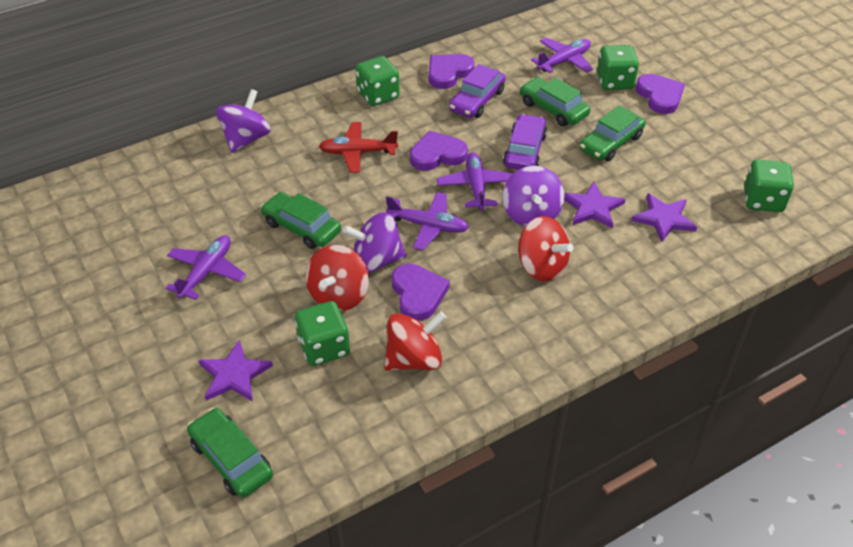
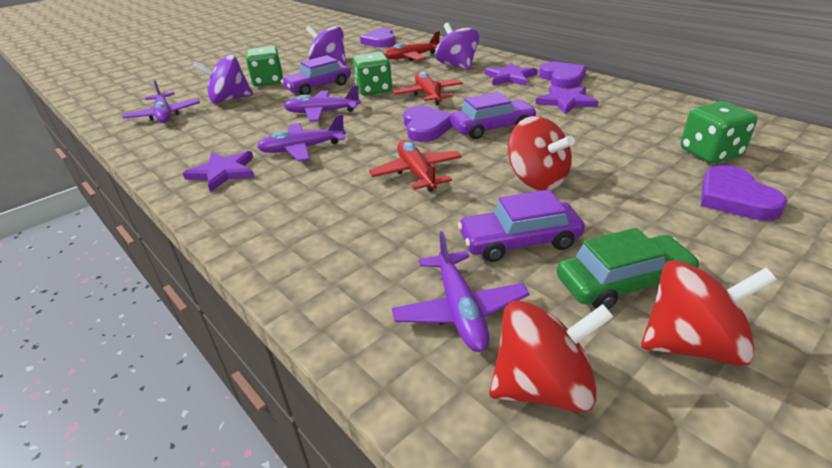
green car: 4 -> 1
green dice: 4 -> 3
purple car: 2 -> 3
red plane: 1 -> 3

